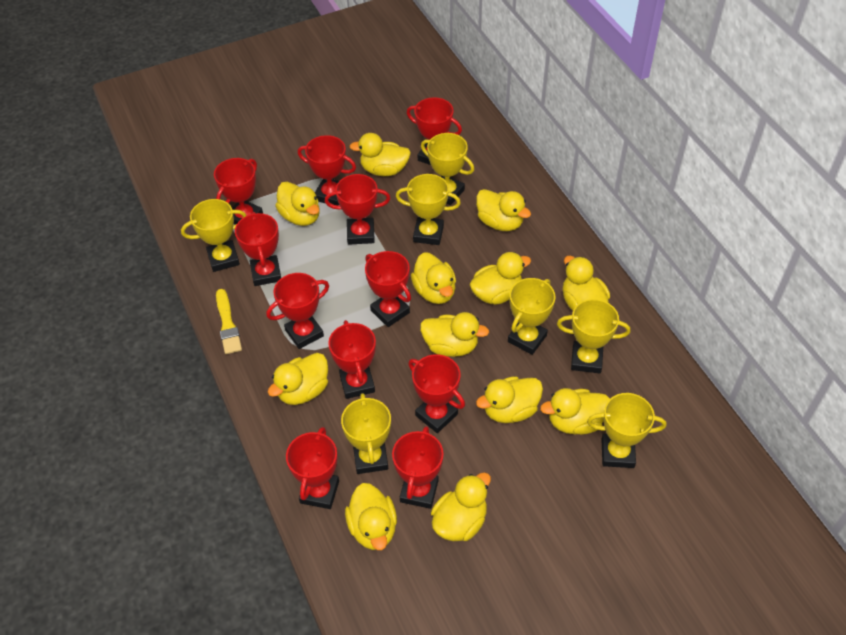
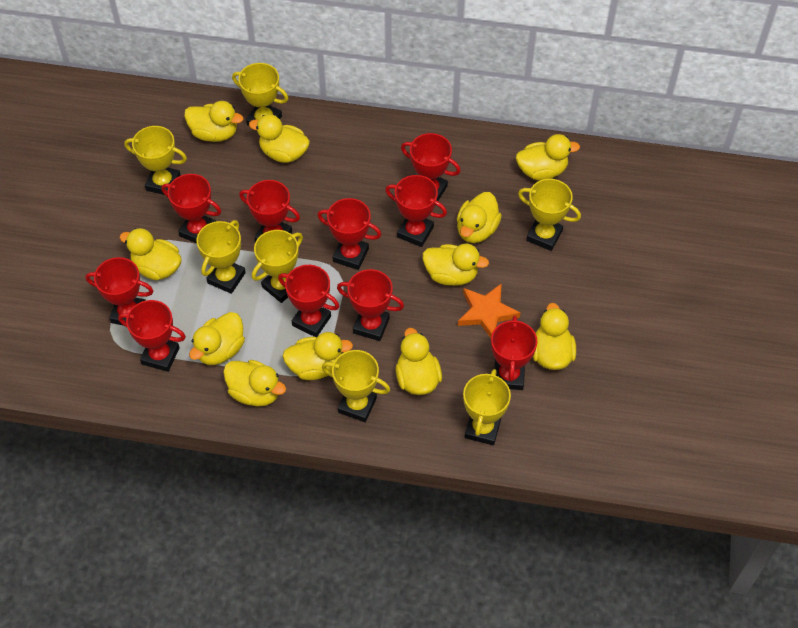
orange star: 0 -> 1
red trophy: 11 -> 10
yellow brush: 1 -> 0
yellow duck: 12 -> 11

